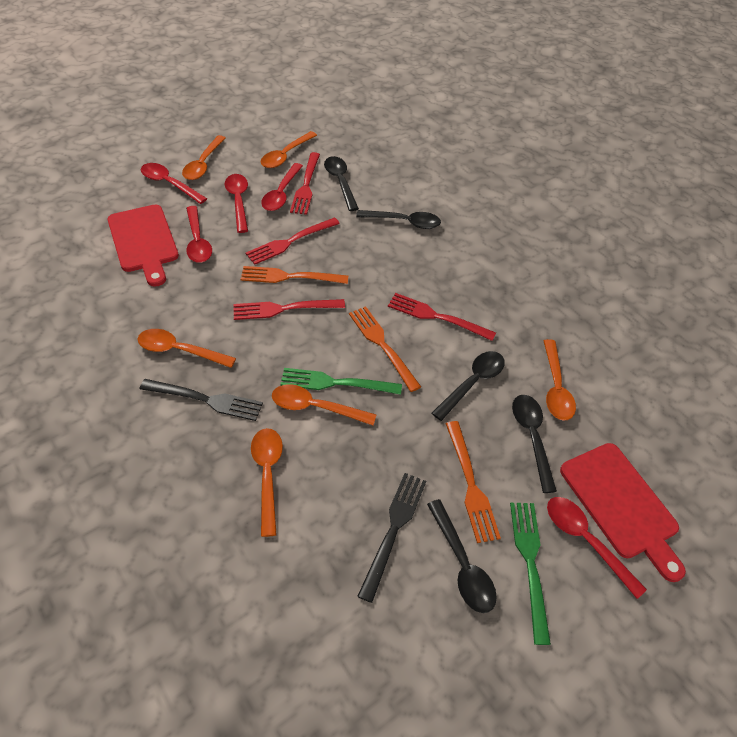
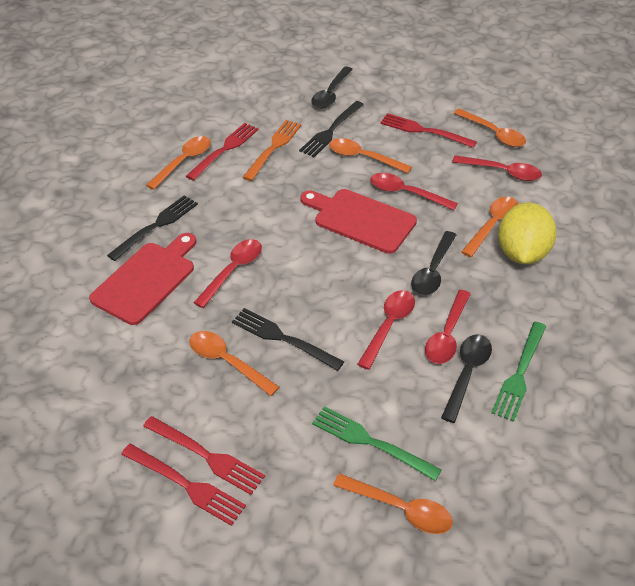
black fork: 2 -> 3
black spoon: 5 -> 3
orange fork: 3 -> 1
yellow lemon: 0 -> 1

